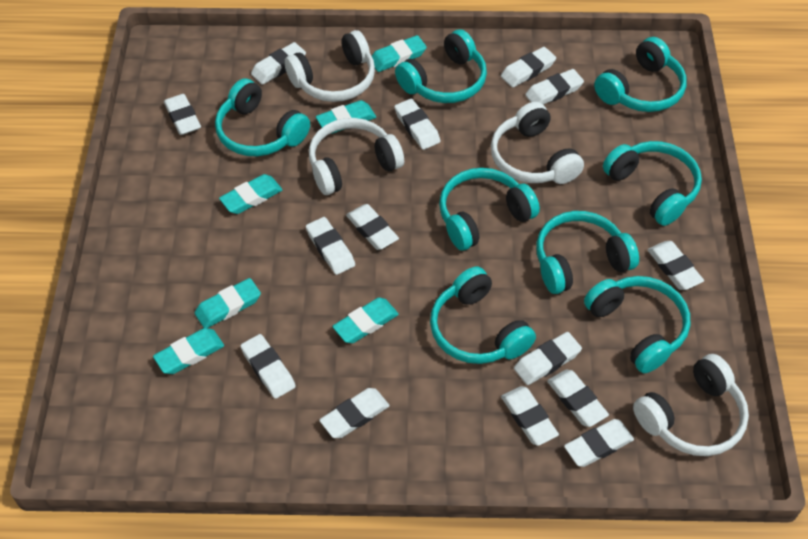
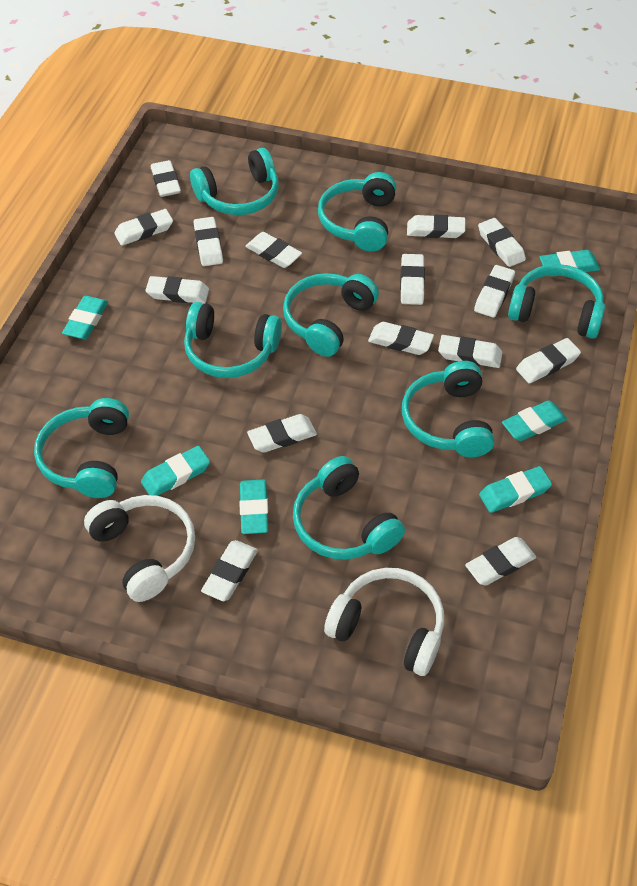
white eraser: 14 -> 15
white headphones: 4 -> 2

